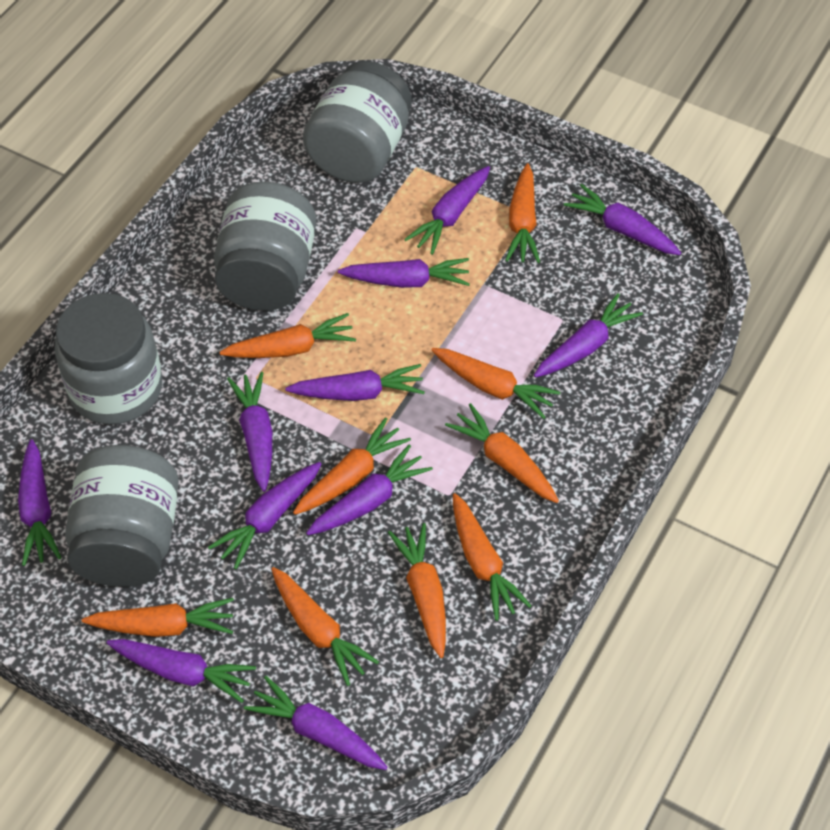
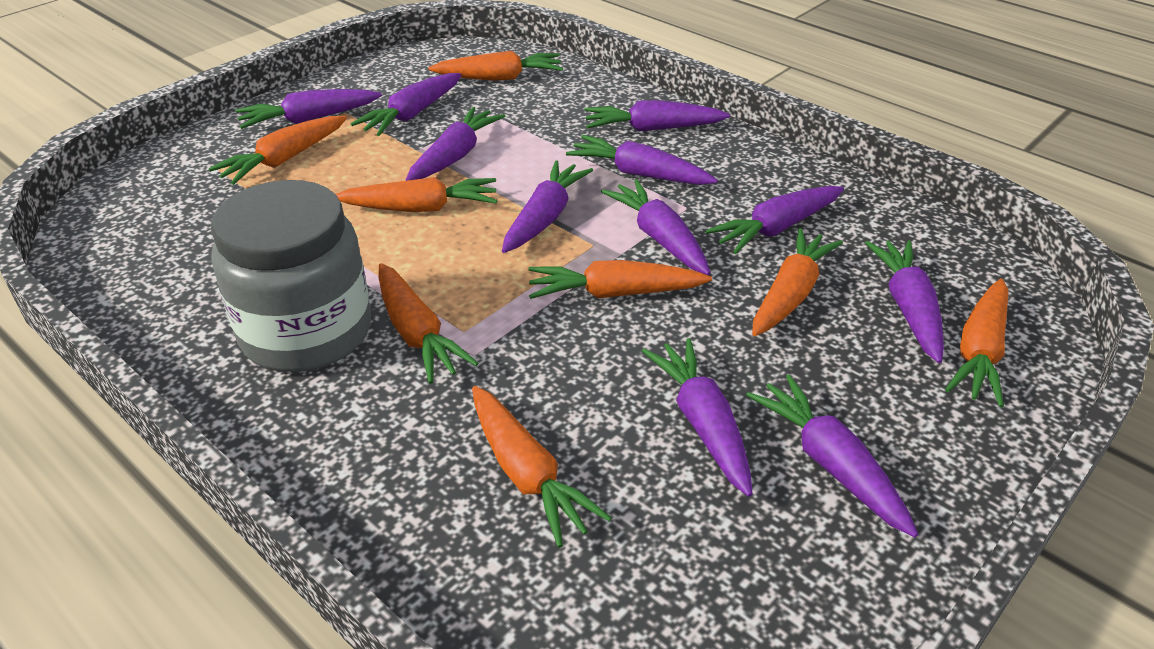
grey jar: 4 -> 1
orange carrot: 9 -> 8

